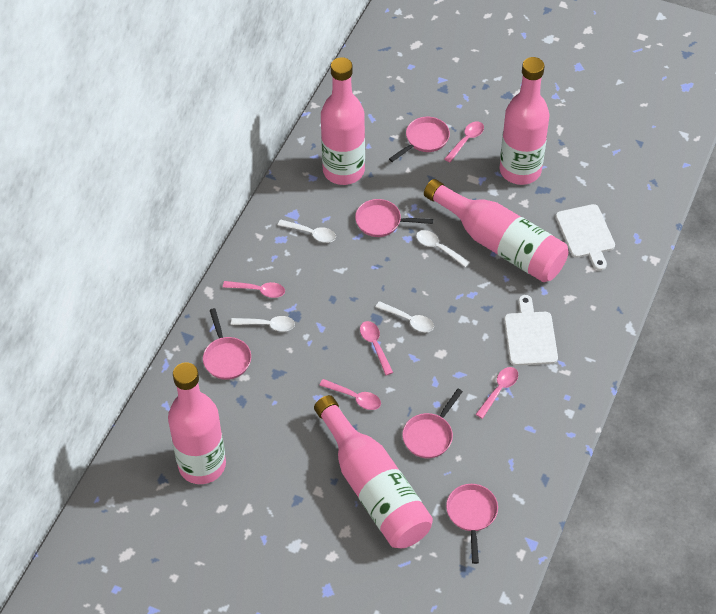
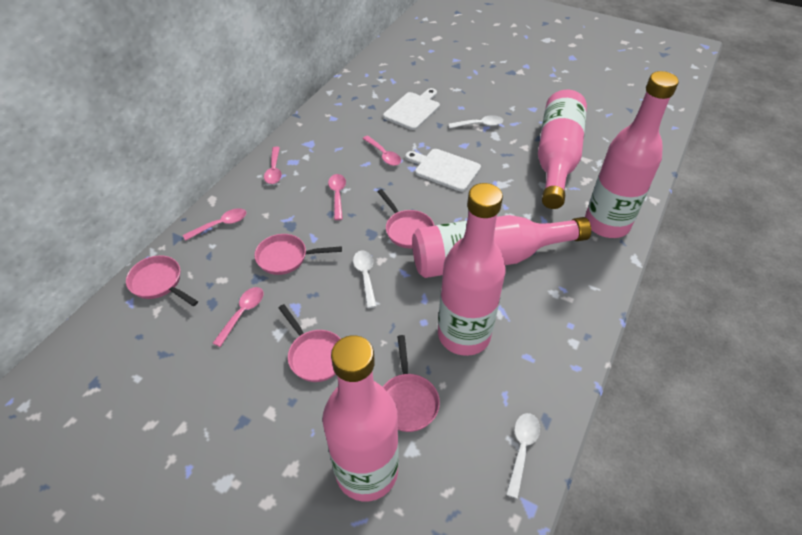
white spoon: 4 -> 3

